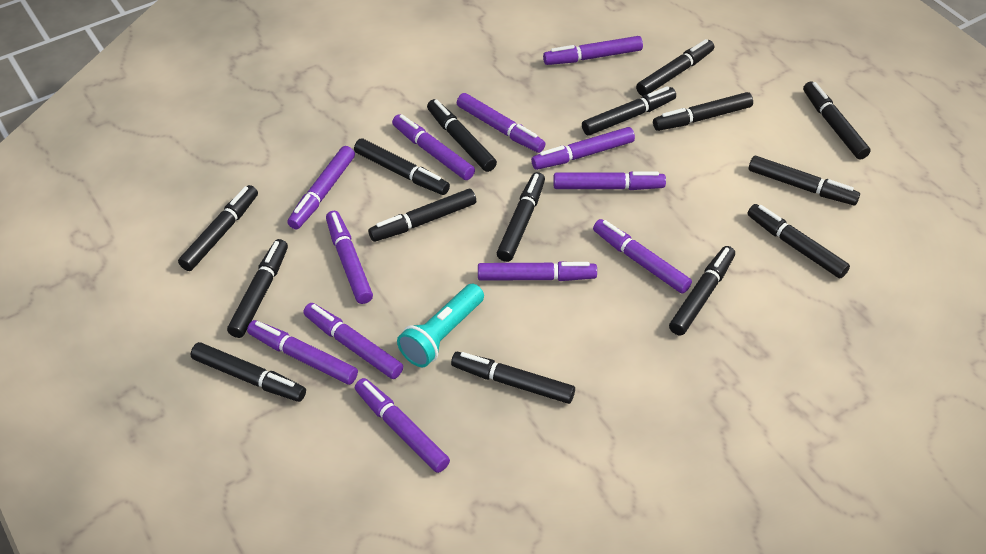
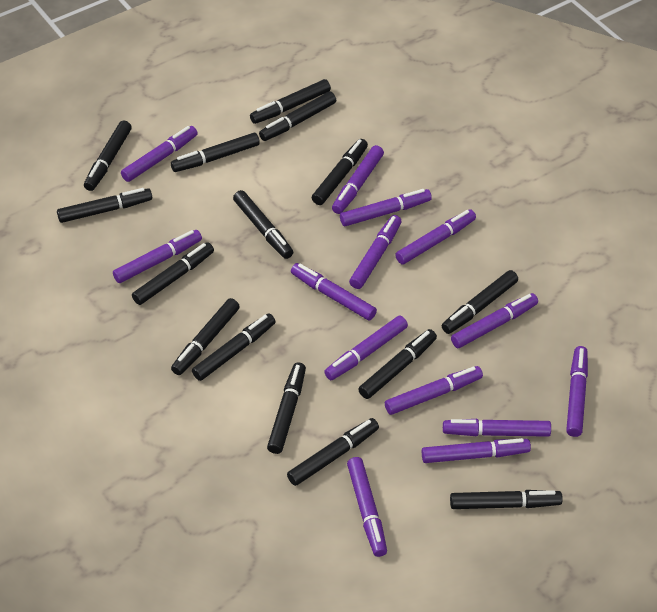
purple marker: 12 -> 14
turquoise flashlight: 1 -> 0

